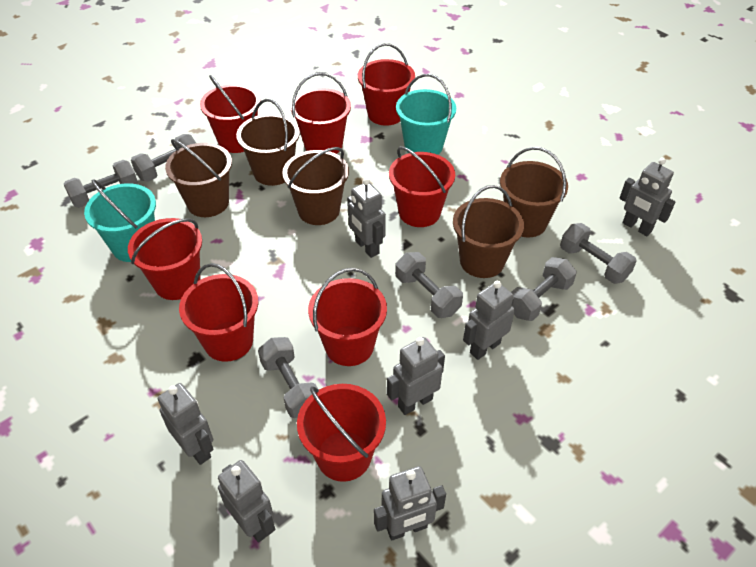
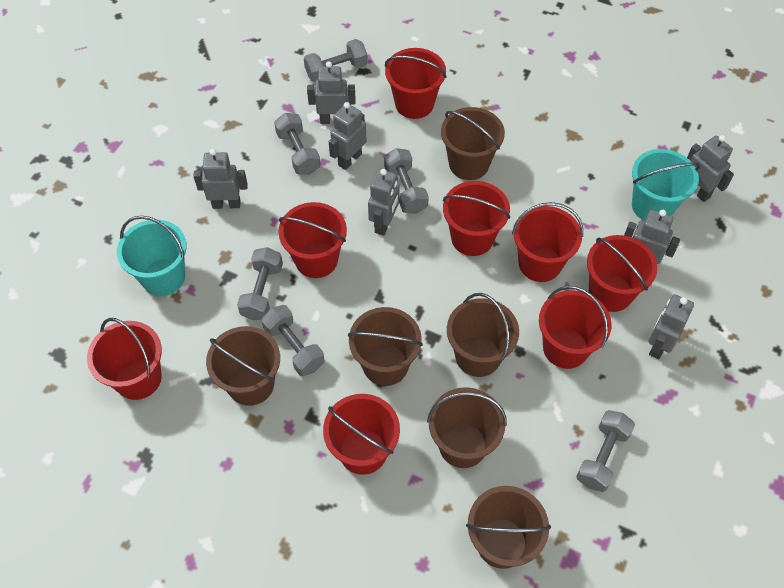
brown bucket: 5 -> 6

